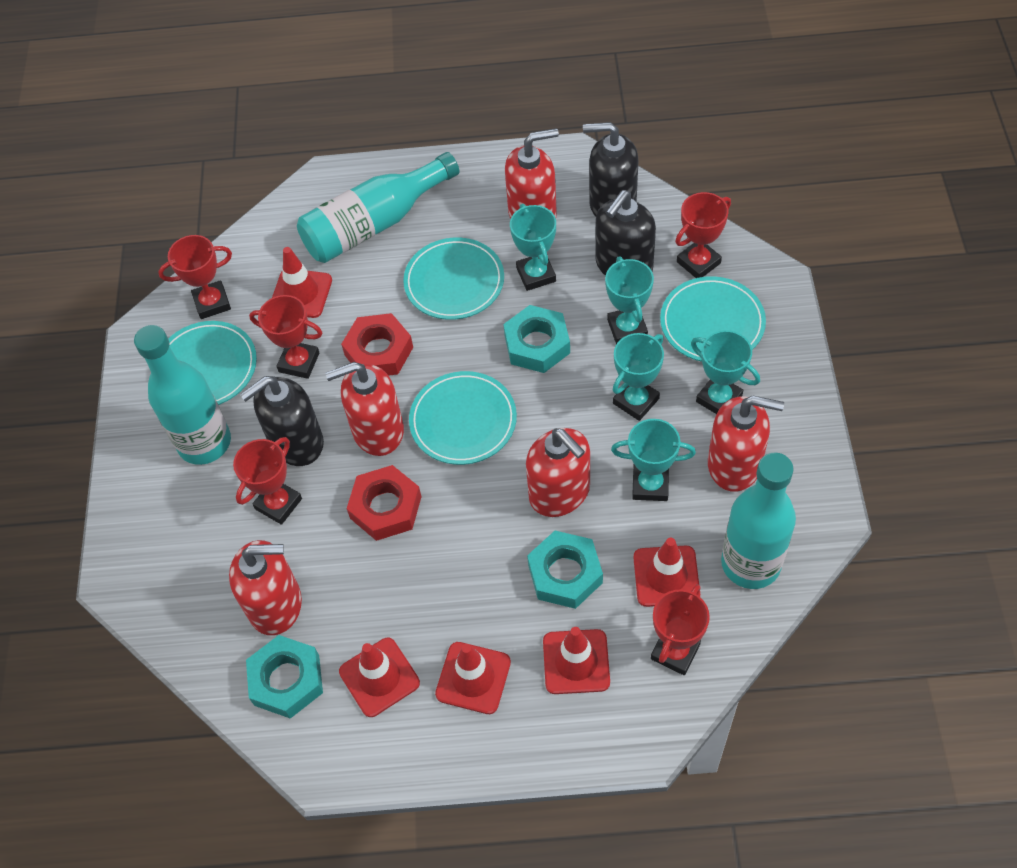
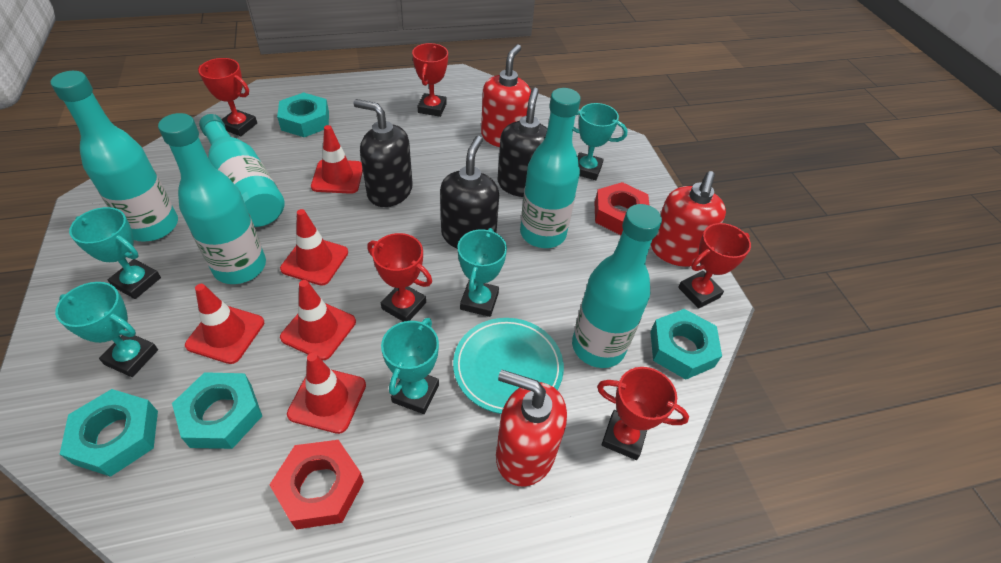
red soap dispenser: 5 -> 3
turquoise bottle: 3 -> 5
turquoise nut: 3 -> 4
turquoise plate: 4 -> 1

